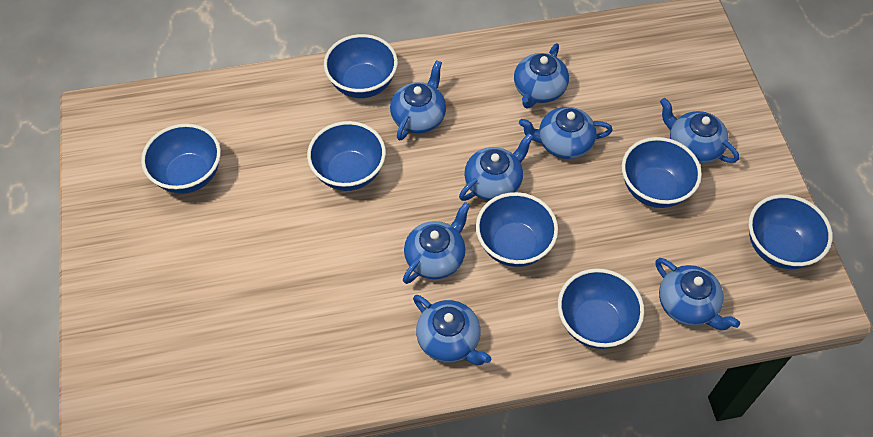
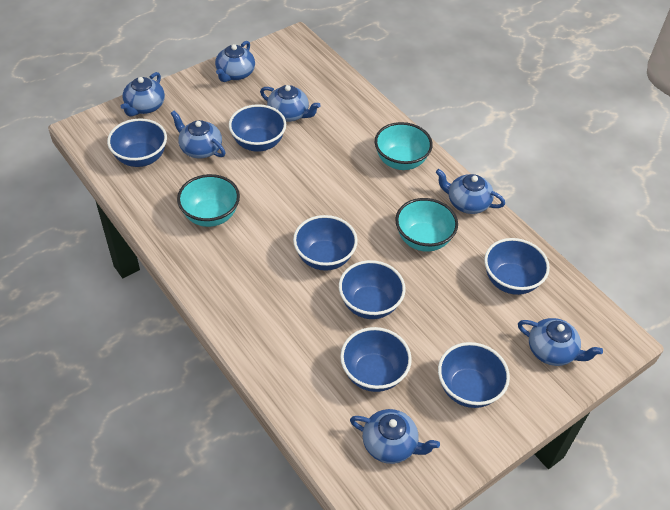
blue teapot: 8 -> 7
turquoise bowl: 0 -> 3

